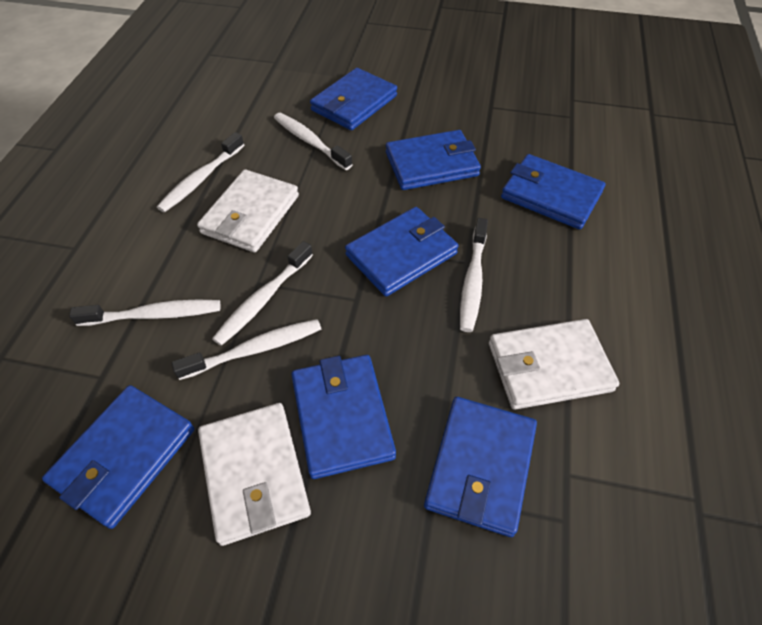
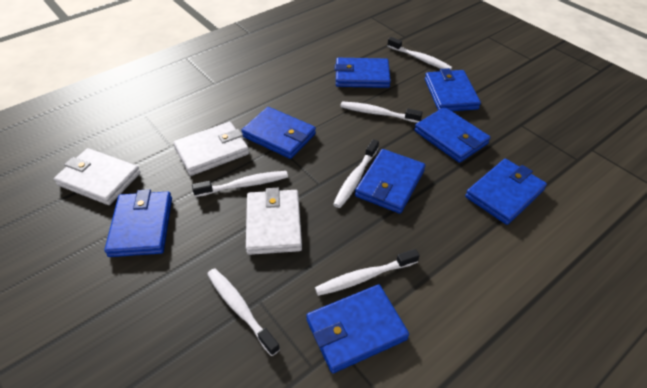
blue wallet: 7 -> 8

